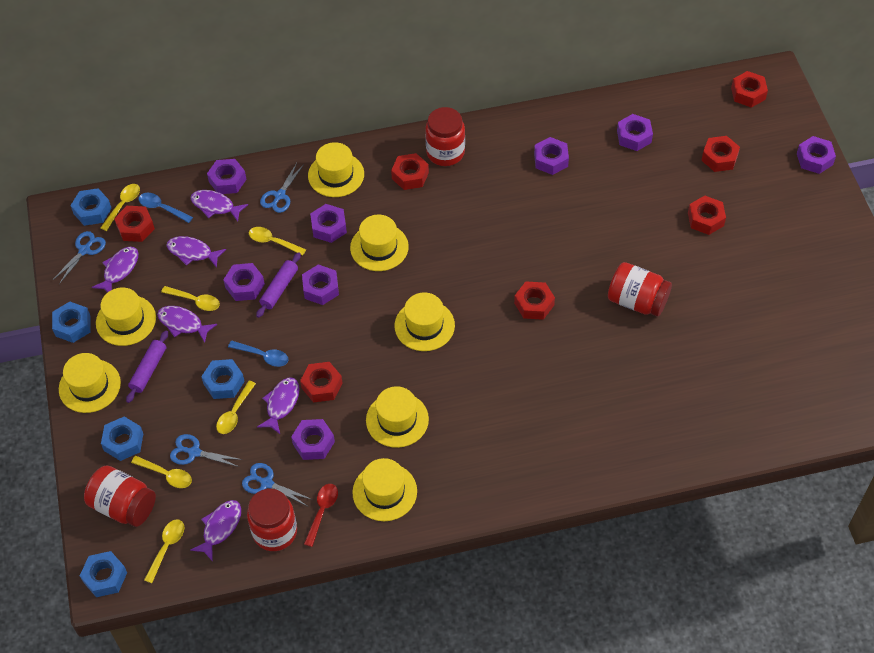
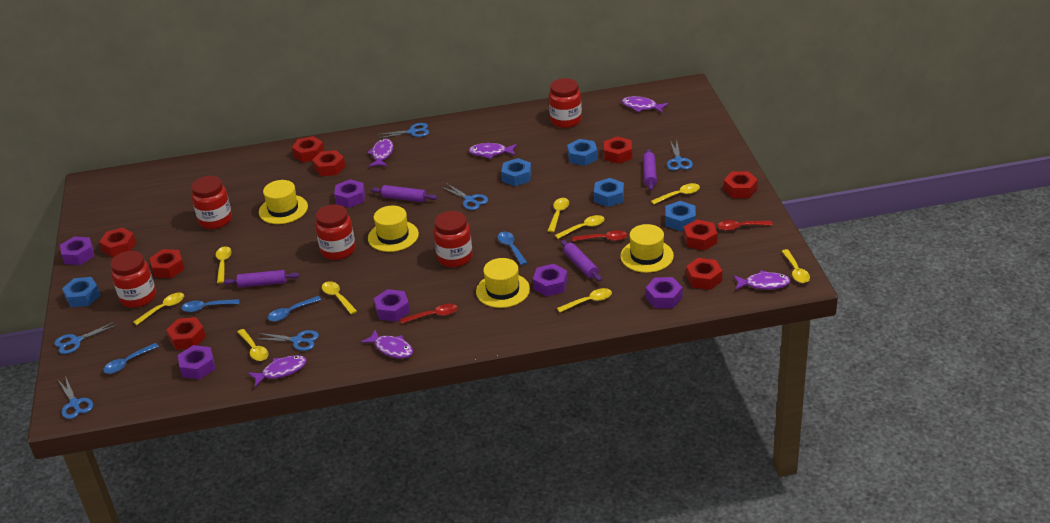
blue scissors: 4 -> 6
blue spoon: 2 -> 4
purple nut: 8 -> 6
purple rolling pin: 2 -> 4
red jar: 4 -> 5
red nut: 7 -> 9
red spoon: 1 -> 3
yellow hat: 7 -> 4
yellow spoon: 6 -> 9

